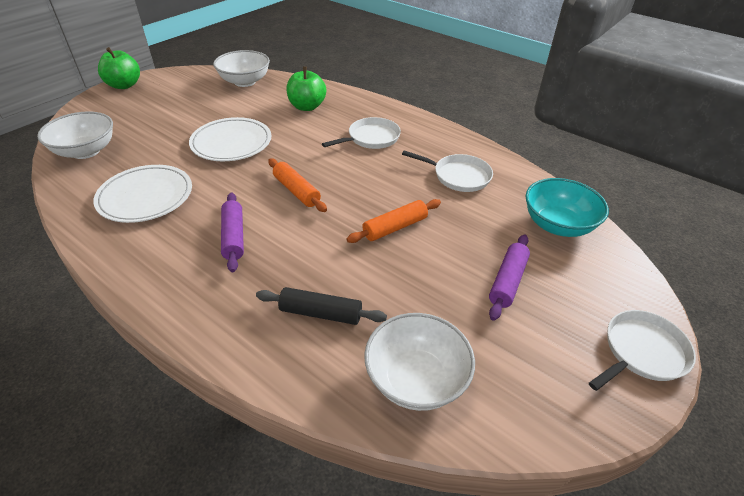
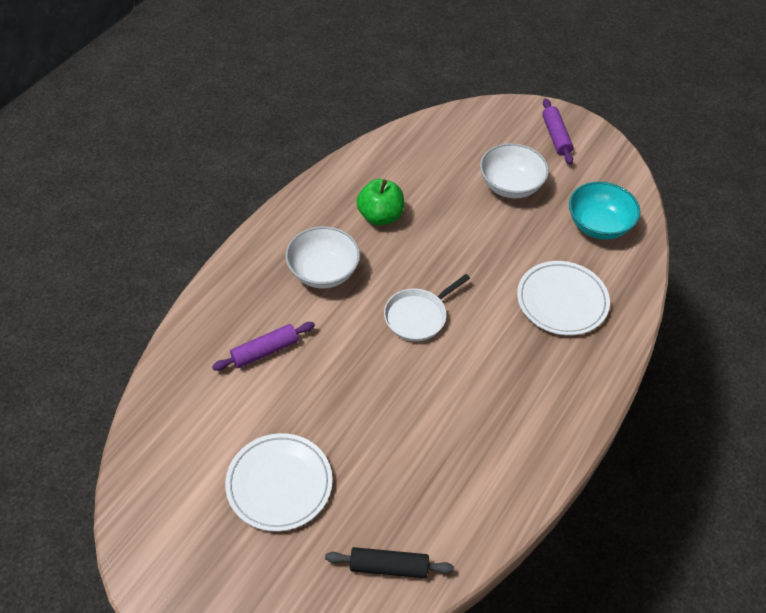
green apple: 2 -> 1
orange rolling pin: 2 -> 0
white bowl: 3 -> 2
white pan: 3 -> 1

